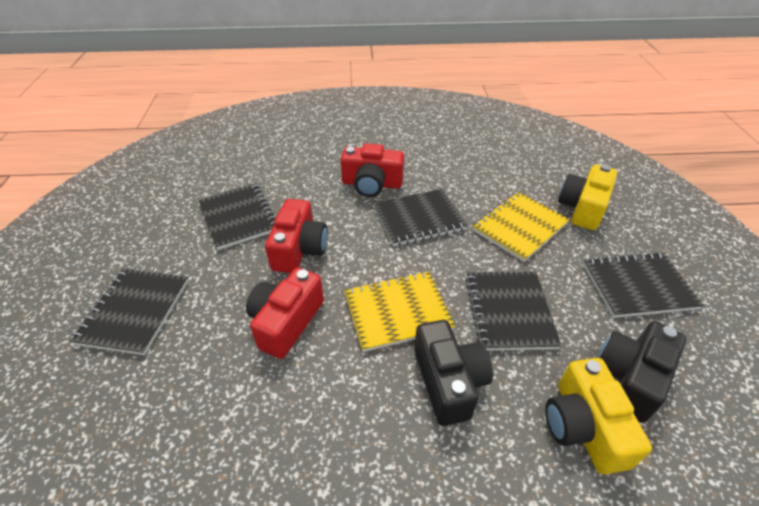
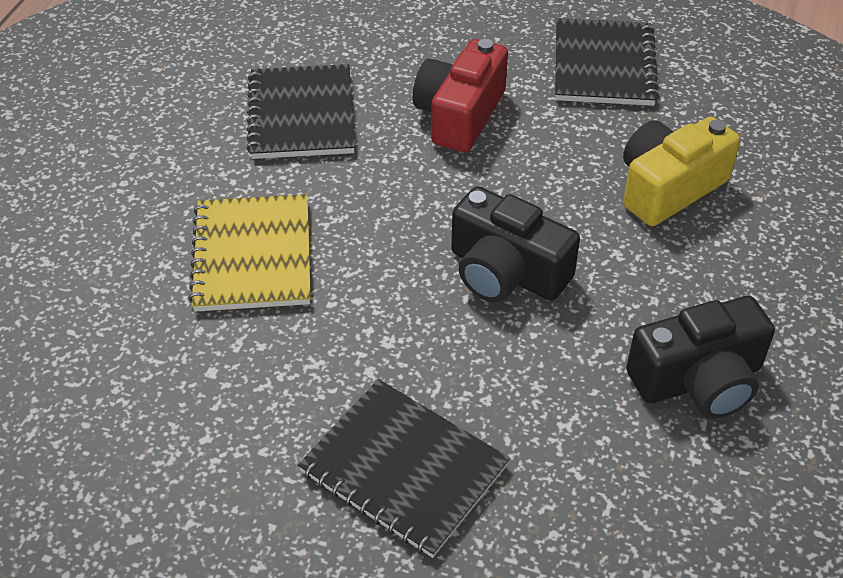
black notebook: 5 -> 3
red camera: 3 -> 1
yellow camera: 2 -> 1
yellow notebook: 2 -> 1

